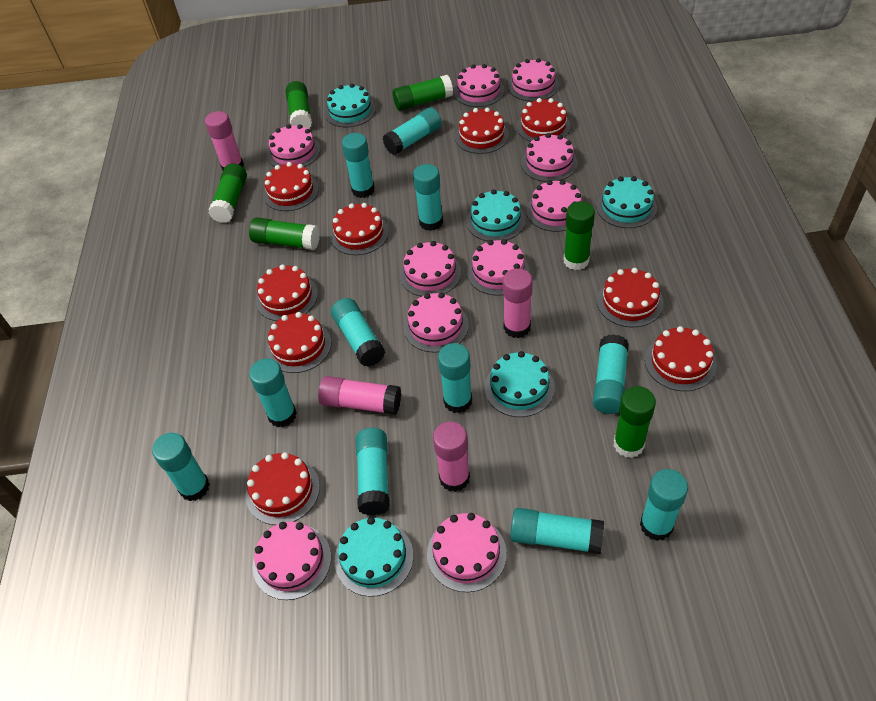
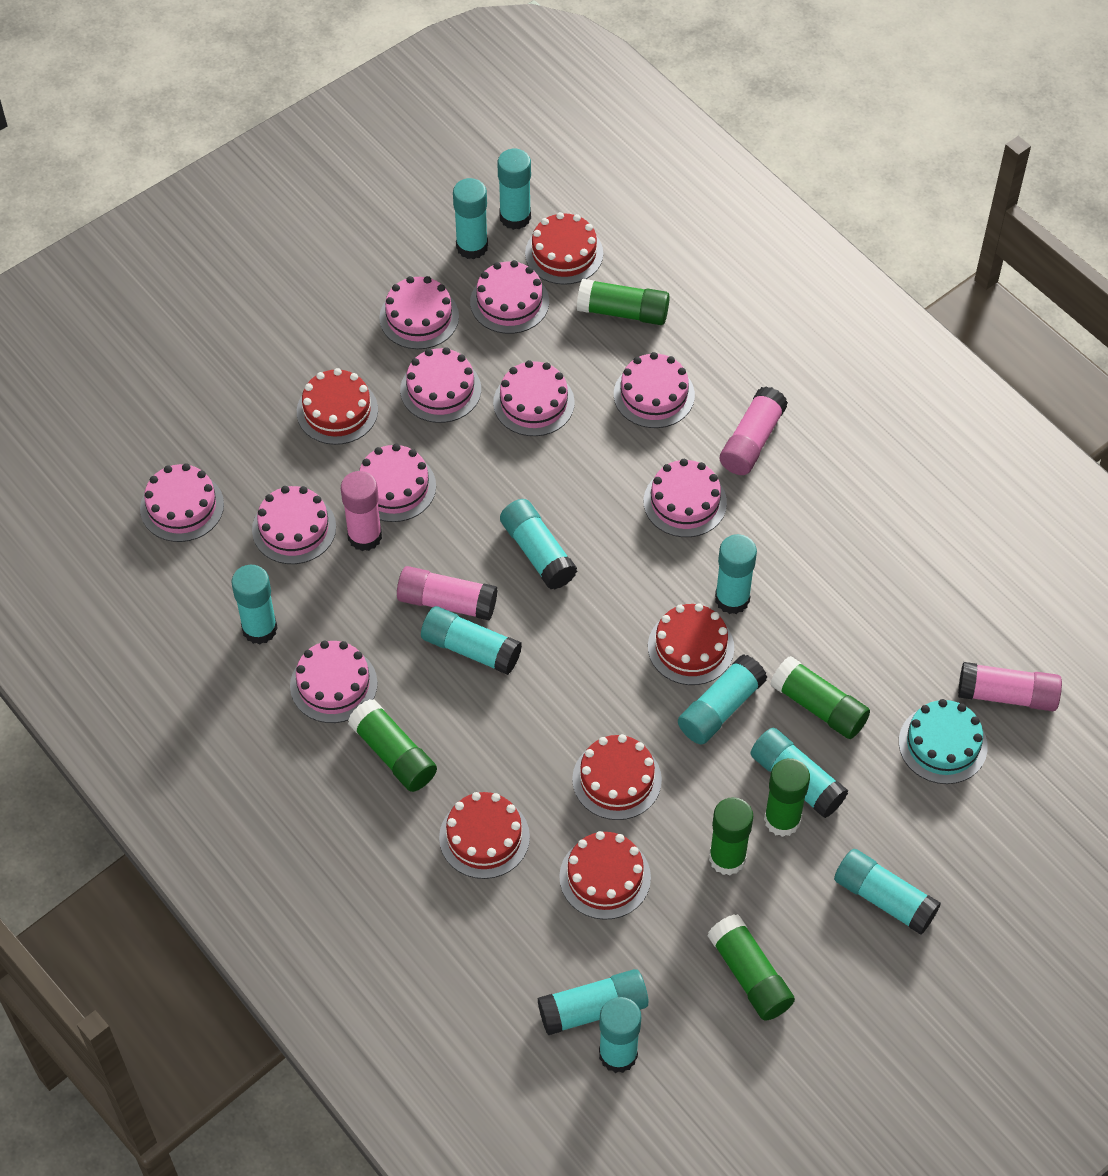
red cake: 9 -> 6
turquoise cake: 5 -> 1

